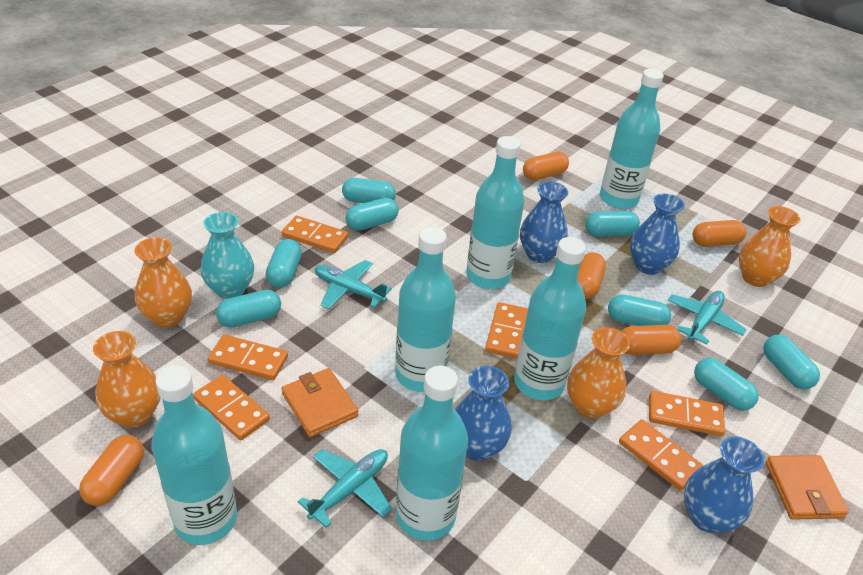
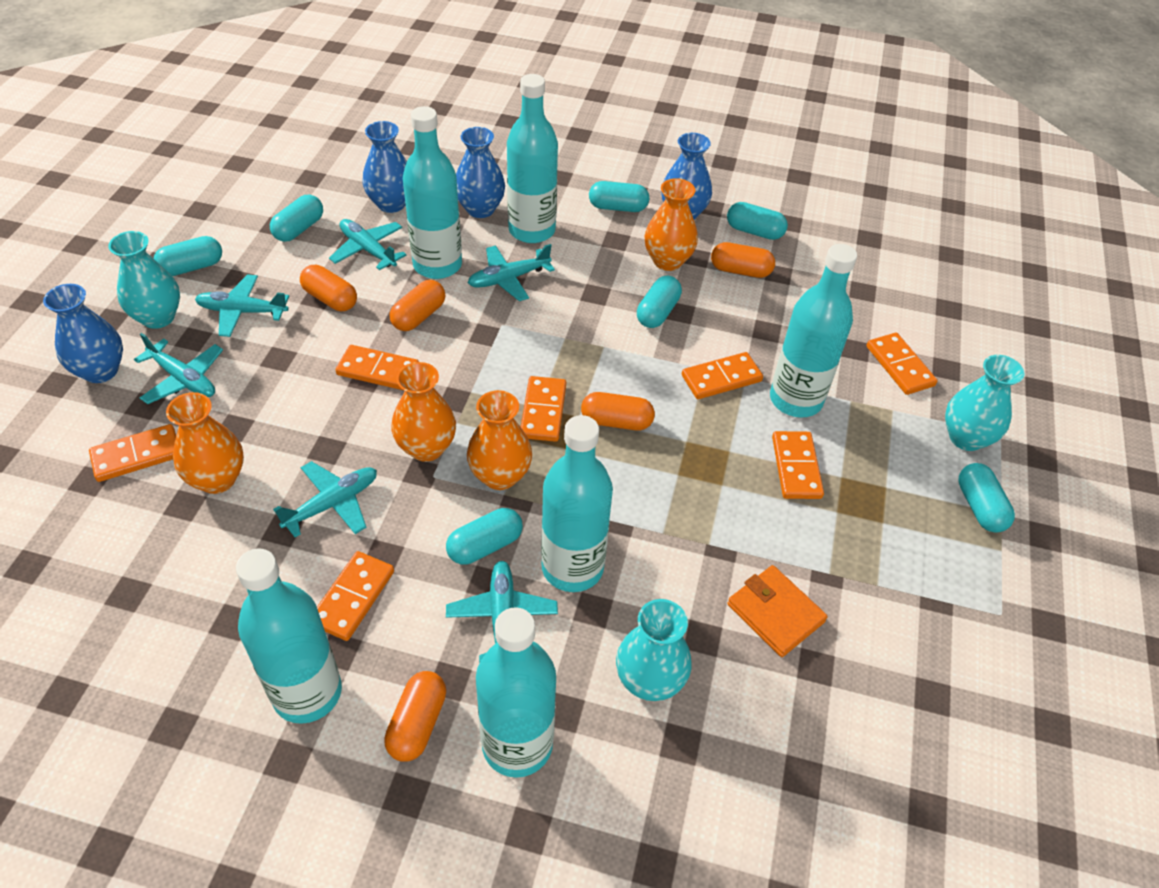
orange domino: 6 -> 7
orange wallet: 2 -> 1
turquoise capsule: 8 -> 7
turquoise plane: 3 -> 6
turquoise vase: 1 -> 3

